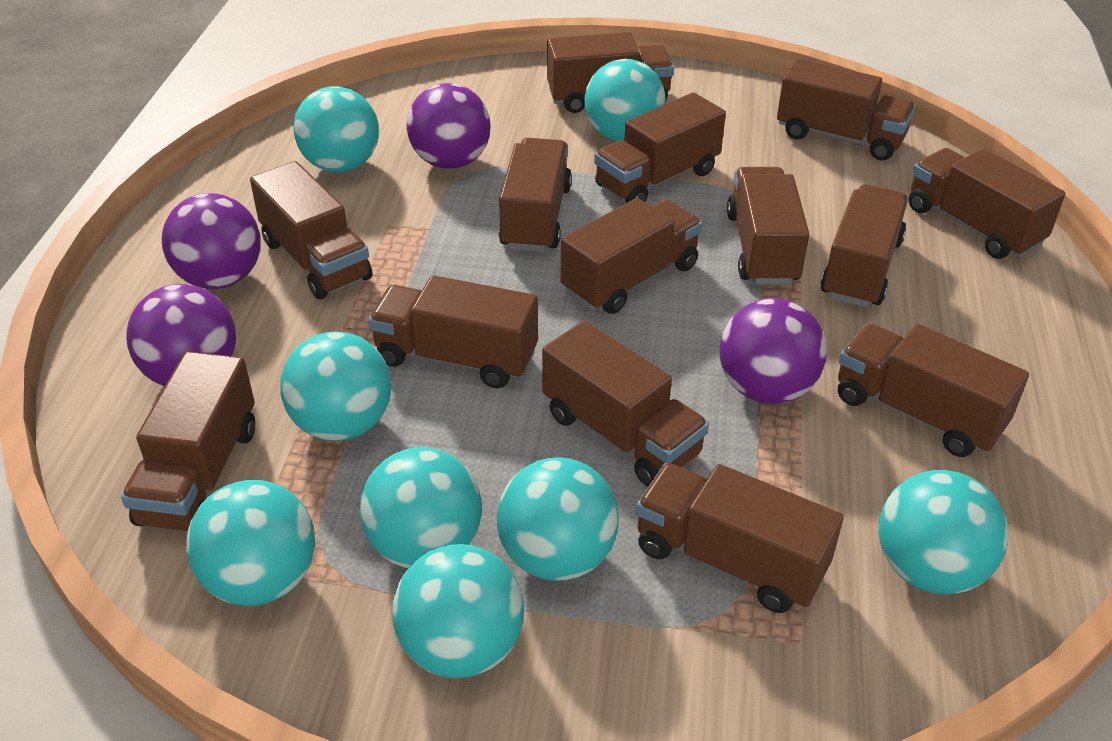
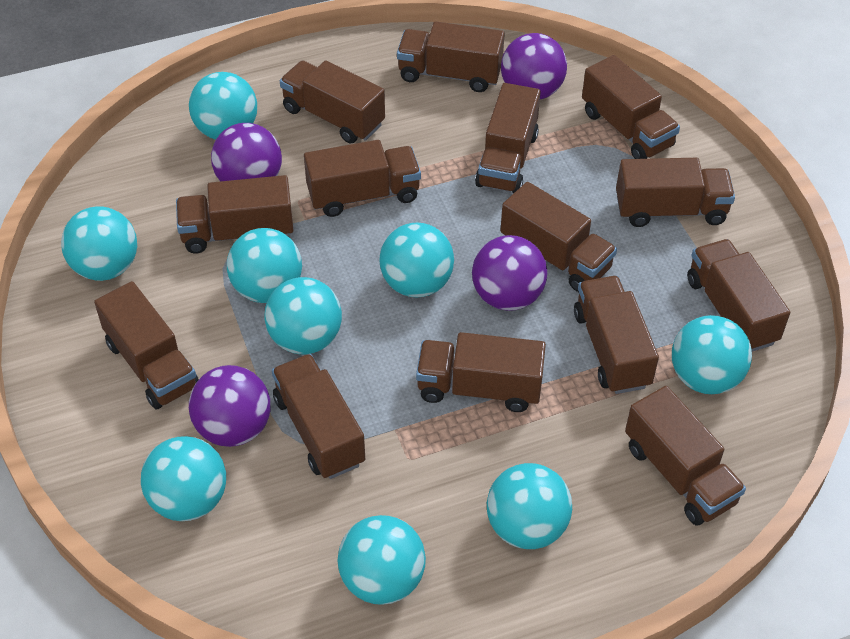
turquoise ball: 8 -> 9

